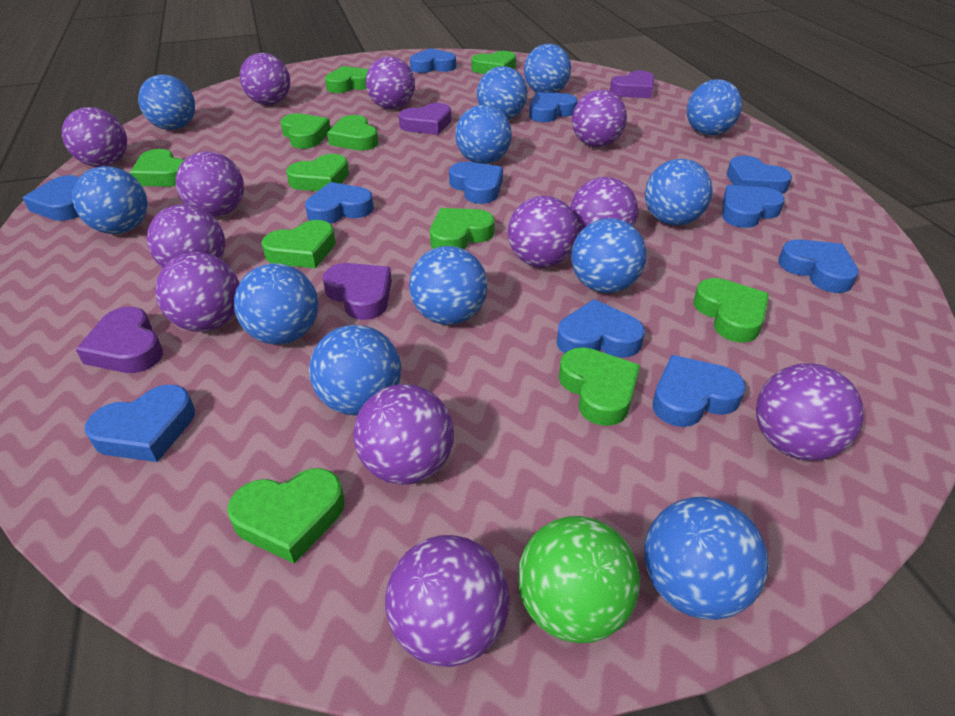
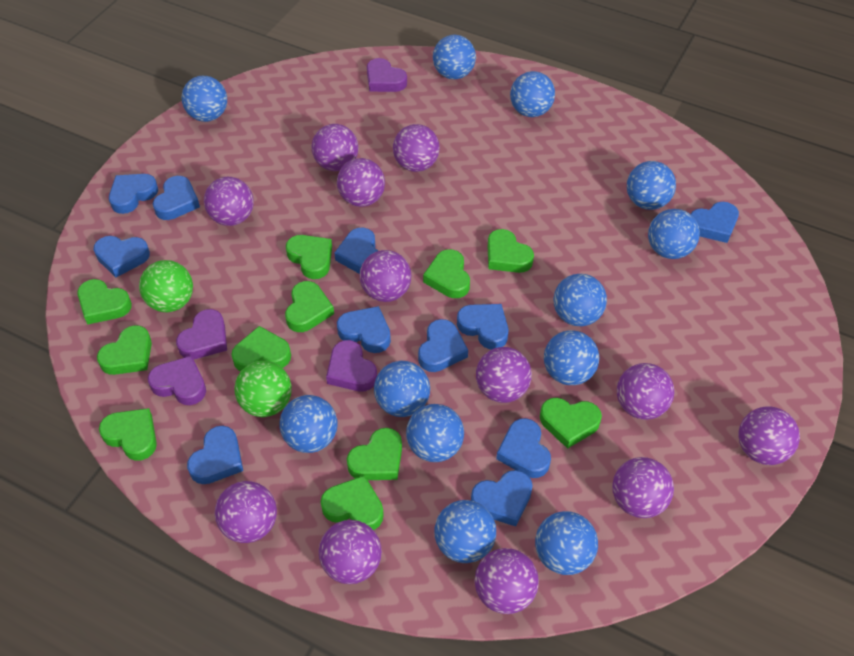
green ball: 1 -> 2

